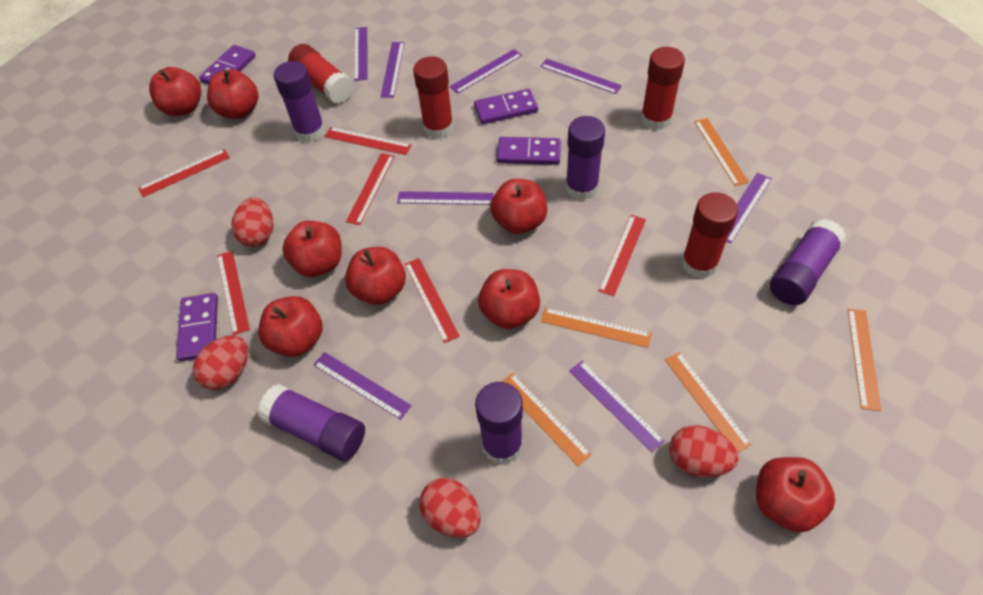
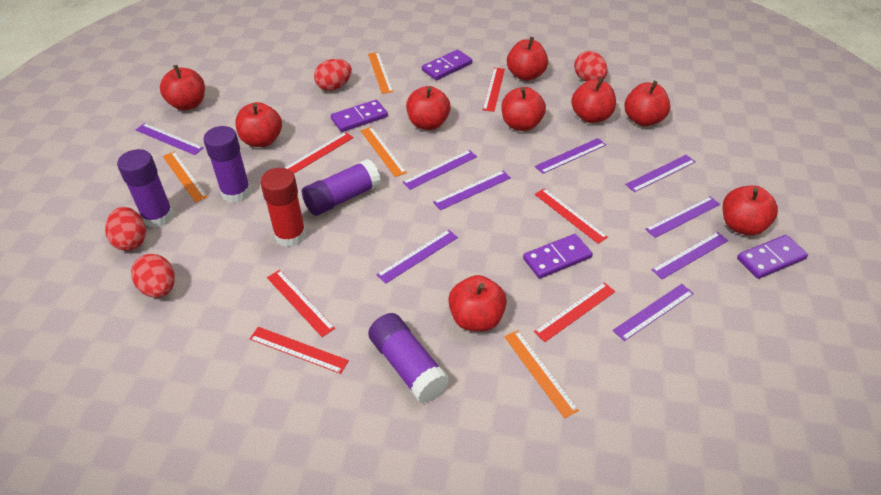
orange ruler: 5 -> 4
purple glue stick: 5 -> 4
purple ruler: 8 -> 9
red apple: 8 -> 9
red glue stick: 4 -> 1

